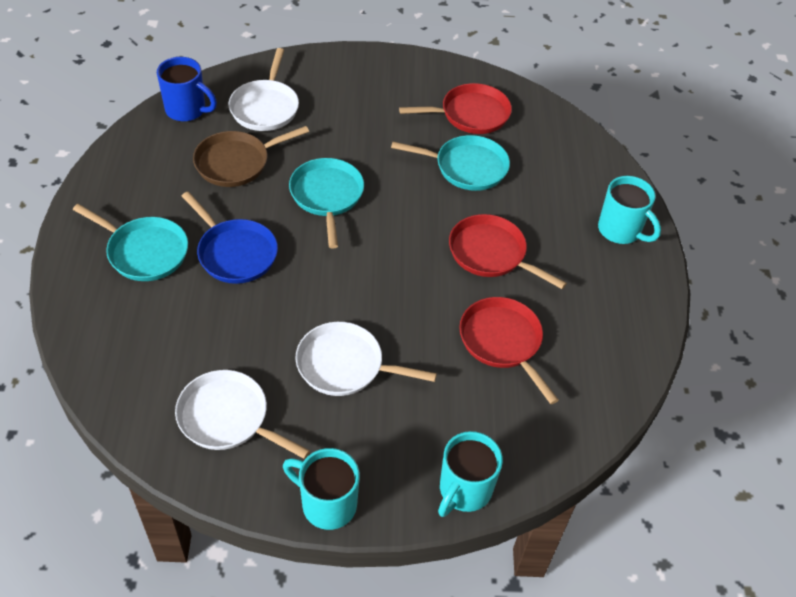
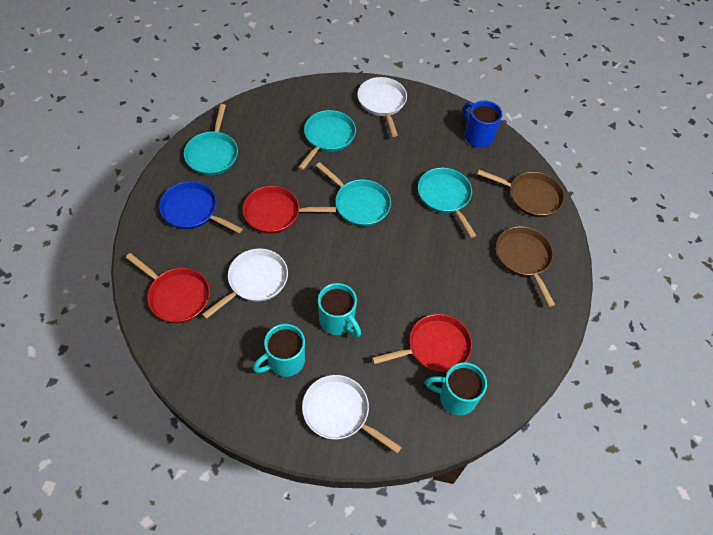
brown pan: 1 -> 2
turquoise pan: 3 -> 4

